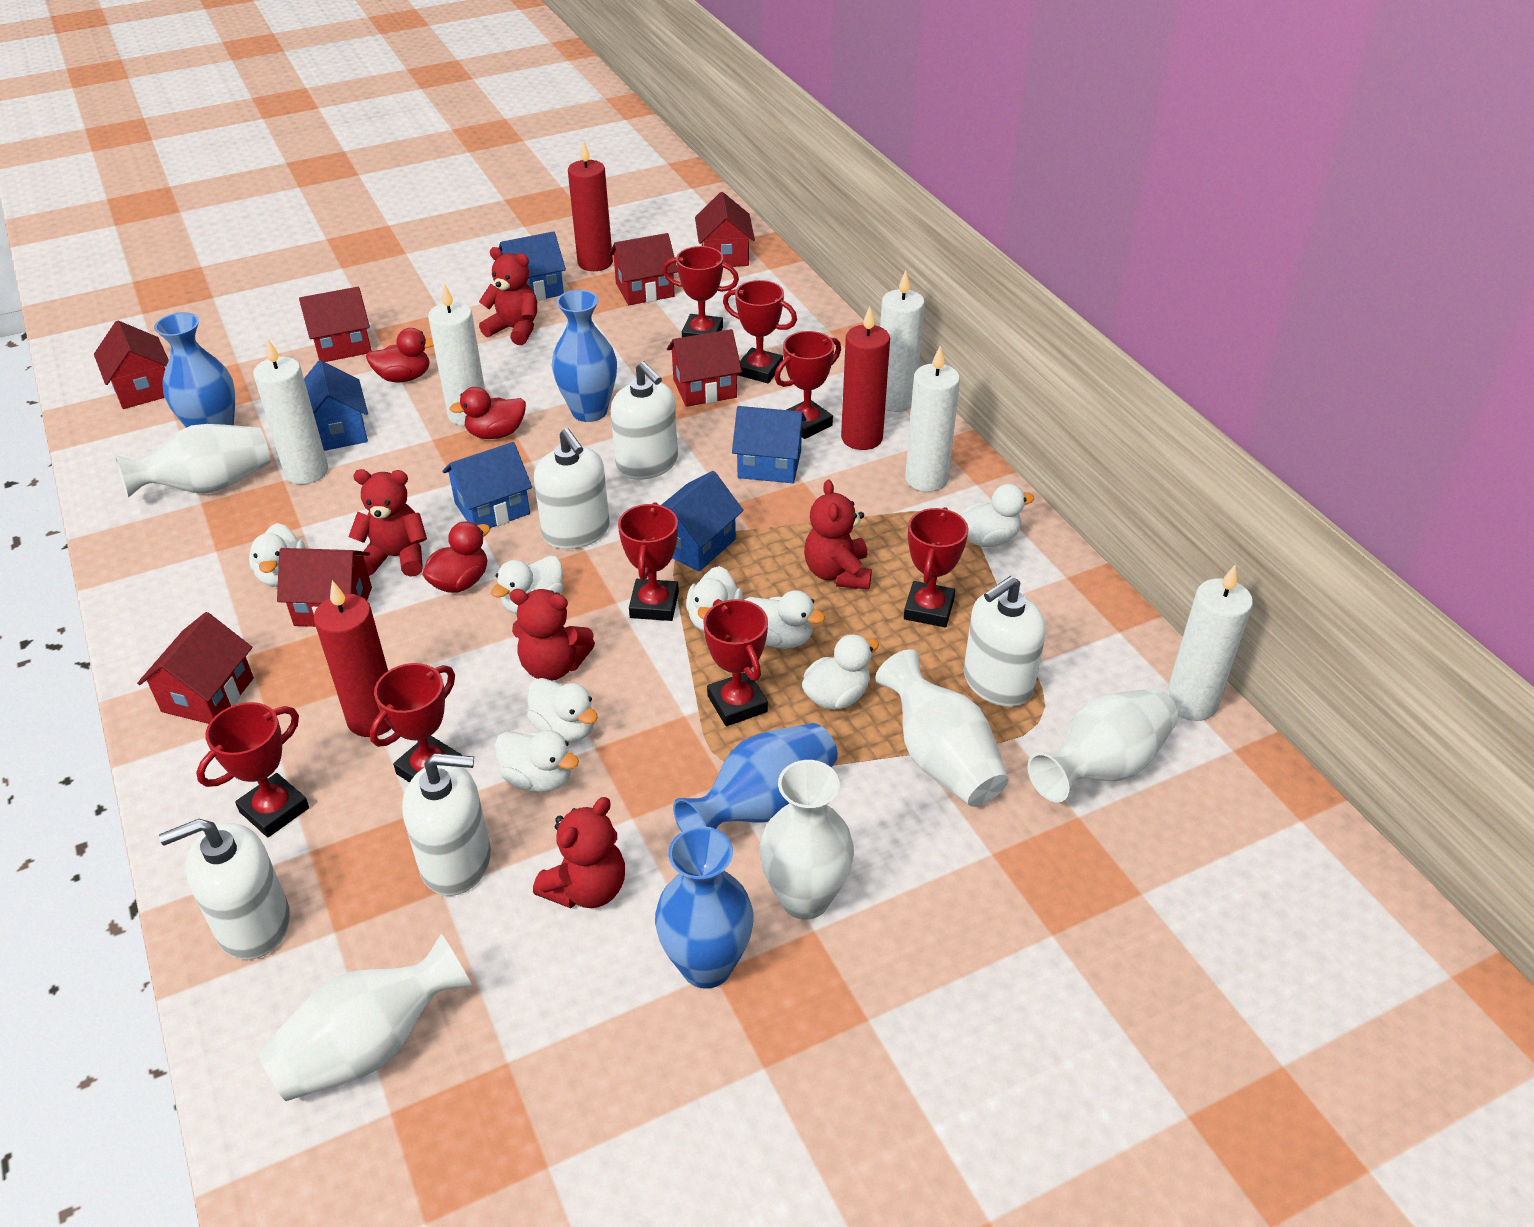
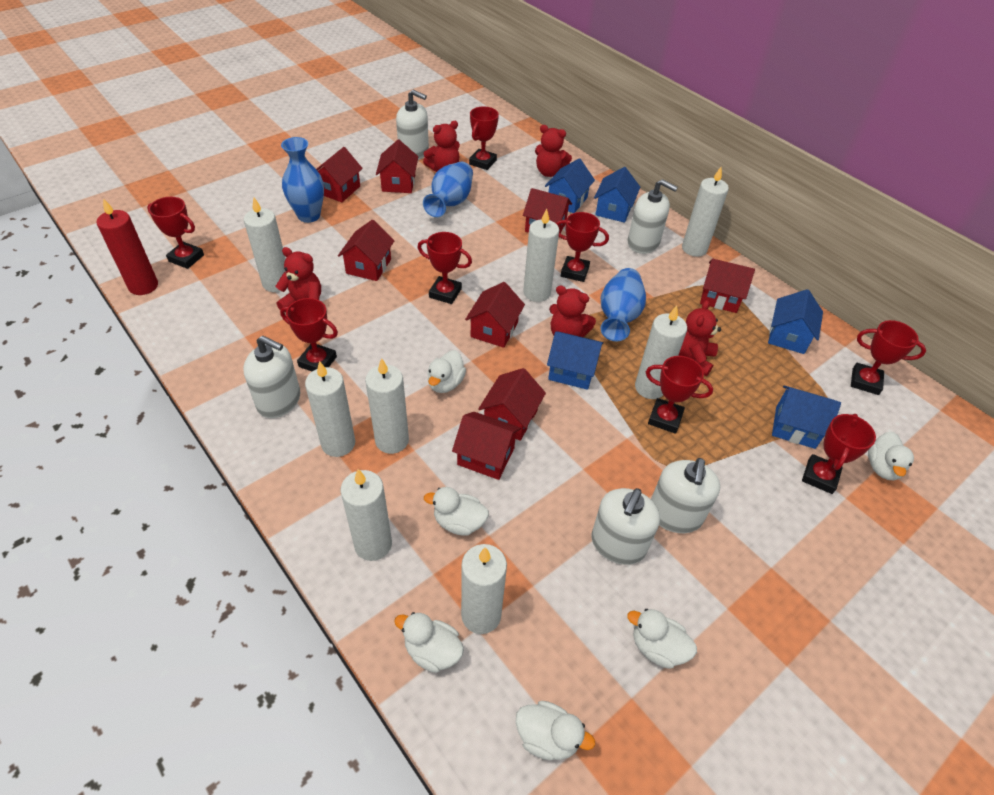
blue vase: 4 -> 3
red candle: 3 -> 1
red duck: 3 -> 0
red house: 7 -> 8
white candle: 5 -> 8
white duck: 8 -> 6
white vase: 5 -> 0

